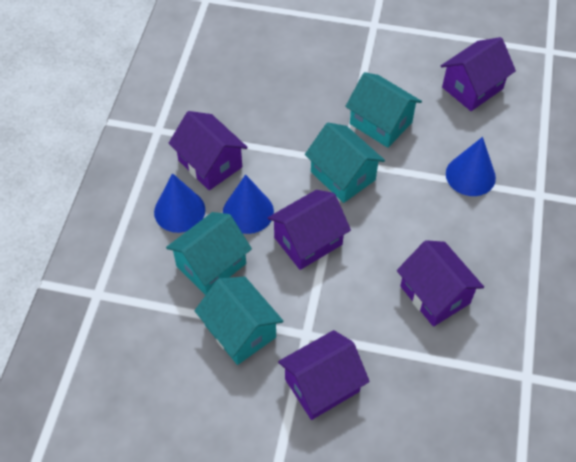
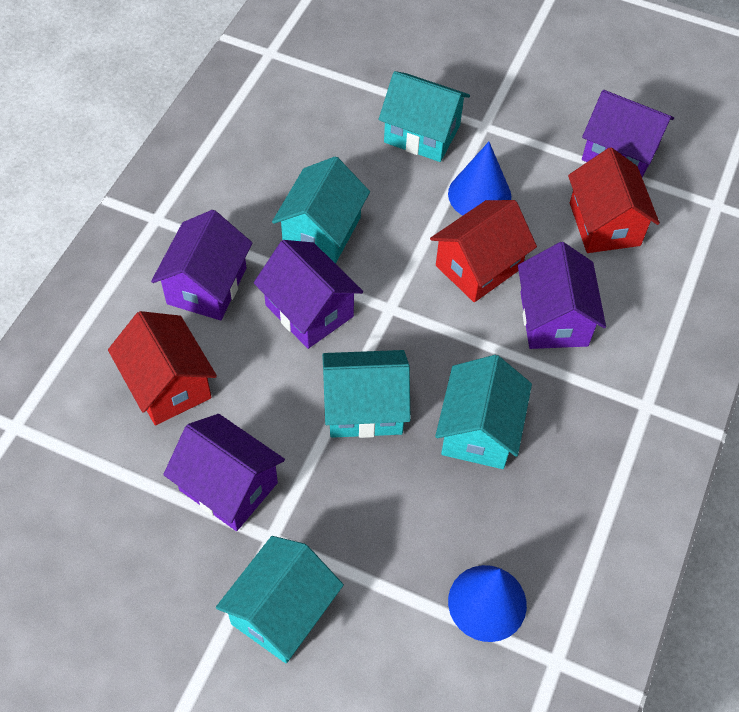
blue cone: 3 -> 2
red house: 0 -> 3
turquoise house: 4 -> 5

